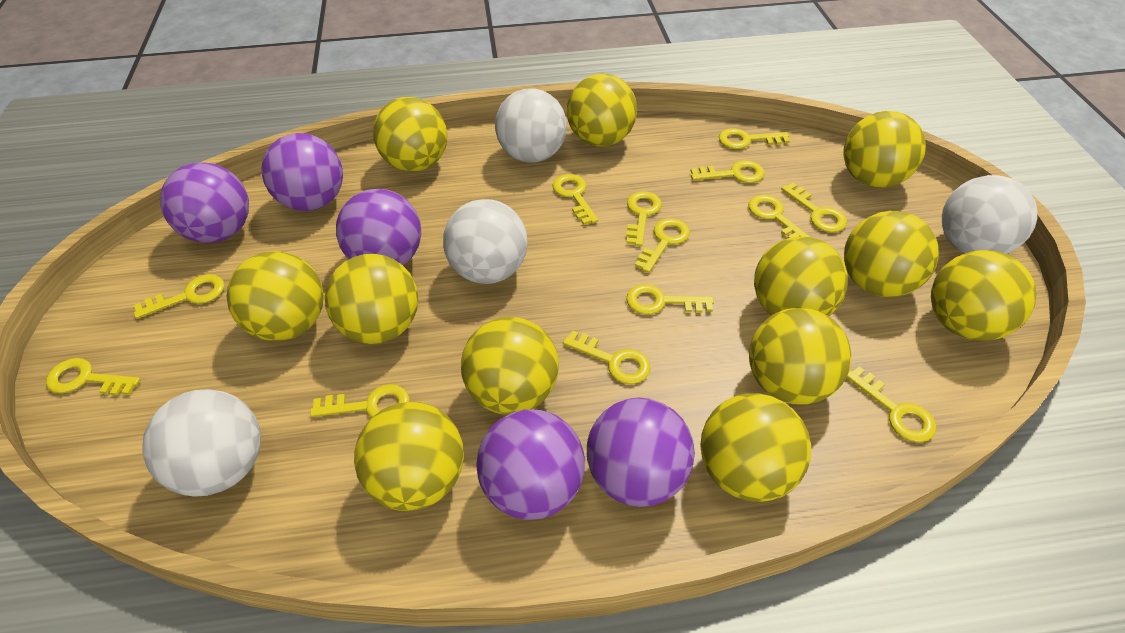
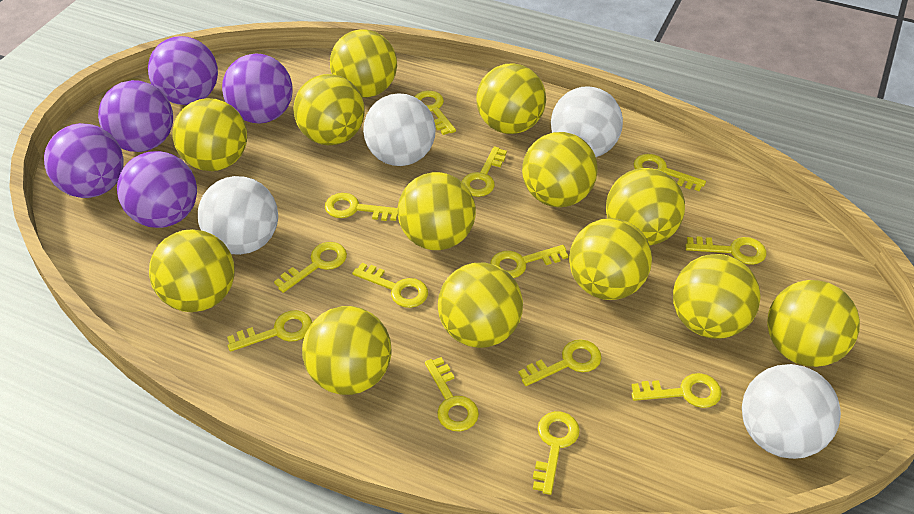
yellow ball: 12 -> 13

